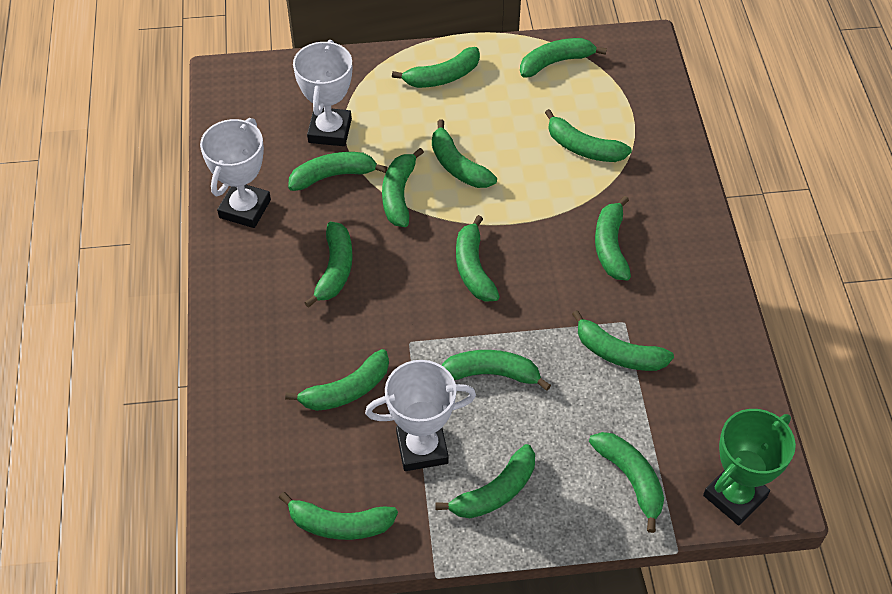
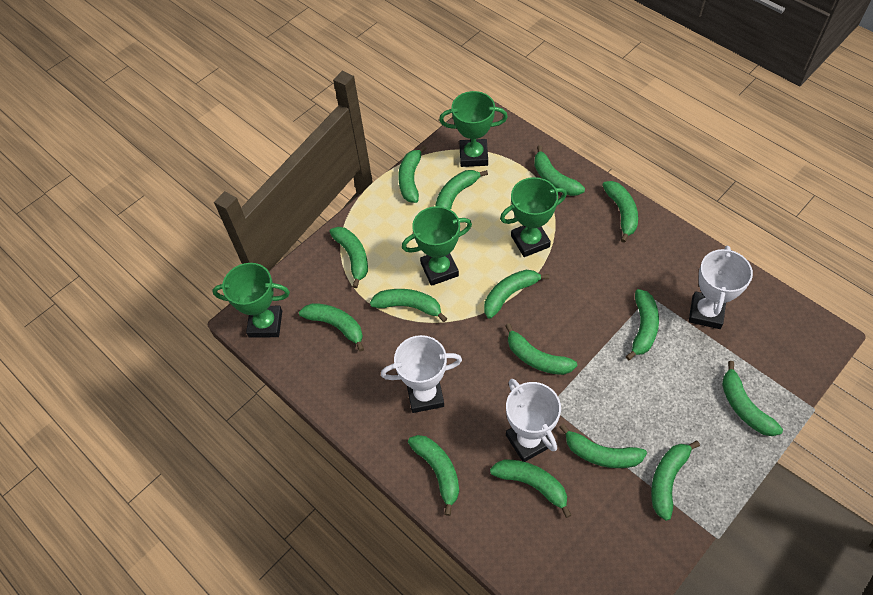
green trophy: 1 -> 4

